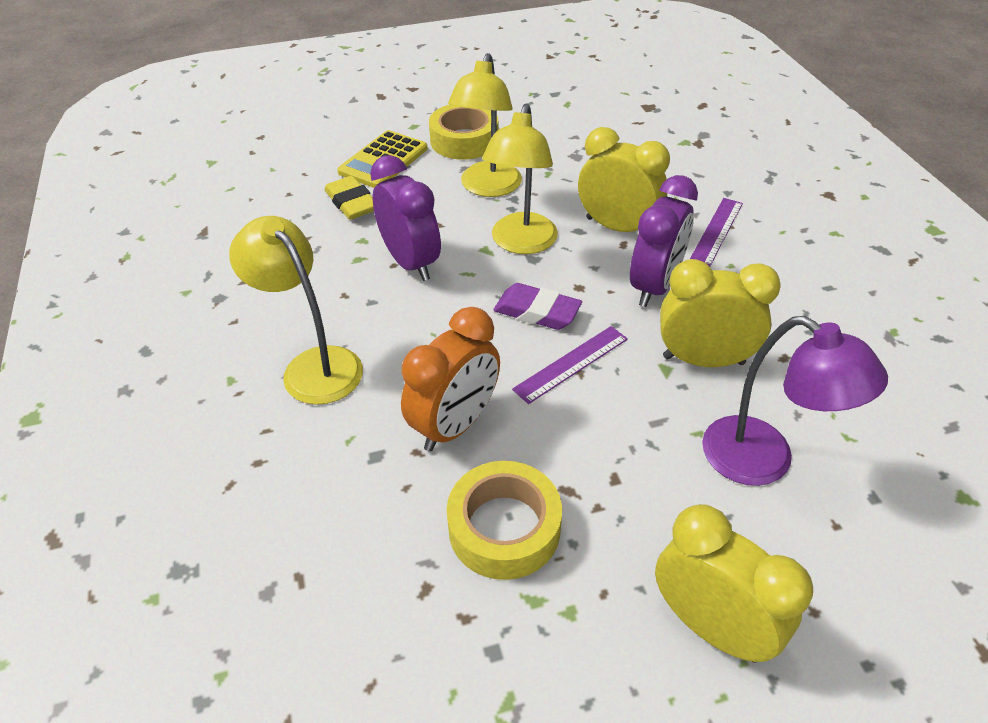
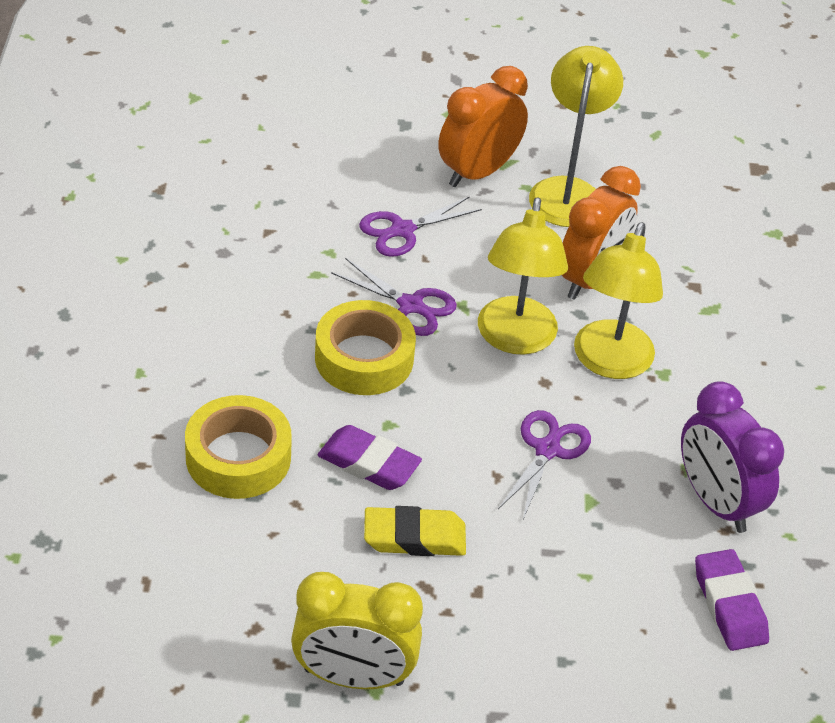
orange clock: 1 -> 2
purple clock: 2 -> 1
purple eraser: 1 -> 2
purple lamp: 1 -> 0
purple ruler: 2 -> 0
purple scissors: 0 -> 3
yellow calculator: 1 -> 0
yellow clock: 3 -> 1

